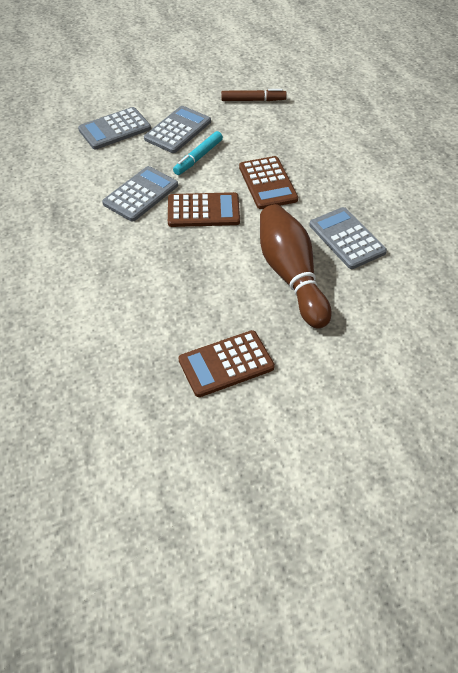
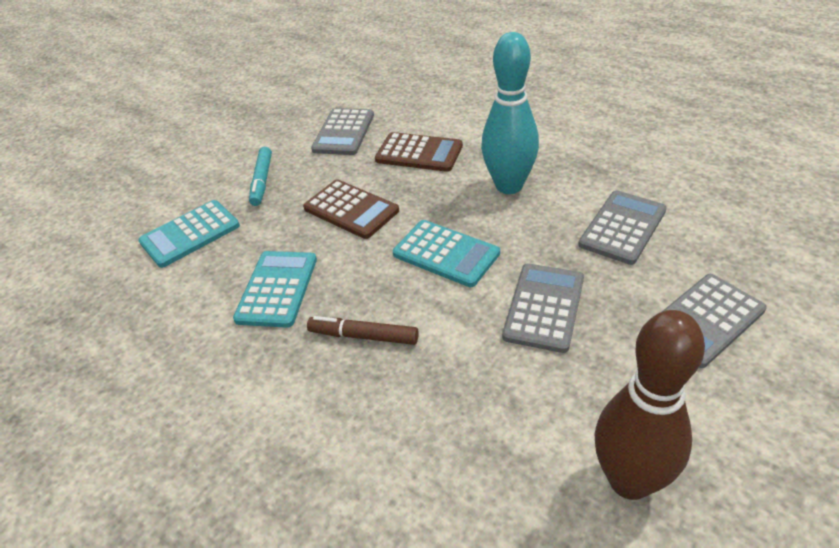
brown calculator: 3 -> 2
turquoise bowling pin: 0 -> 1
turquoise calculator: 0 -> 3

